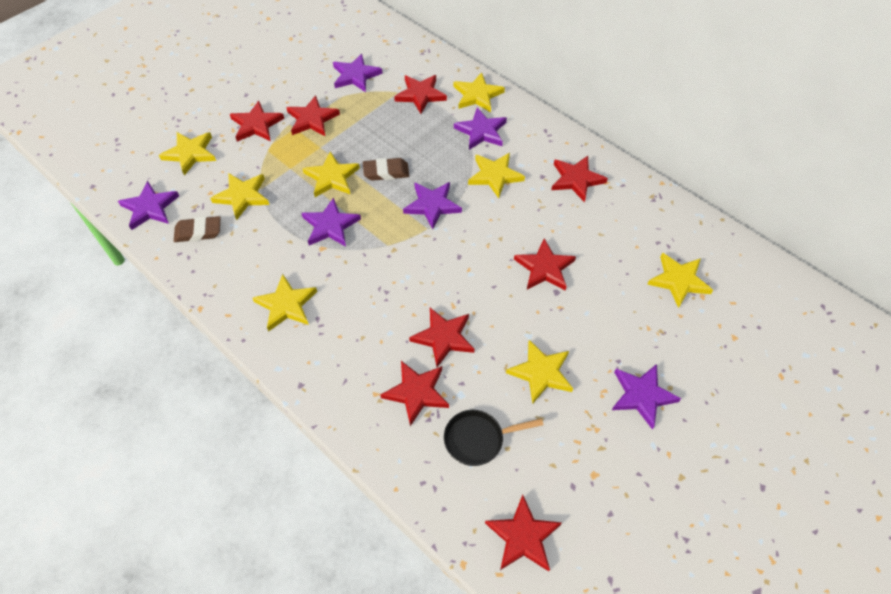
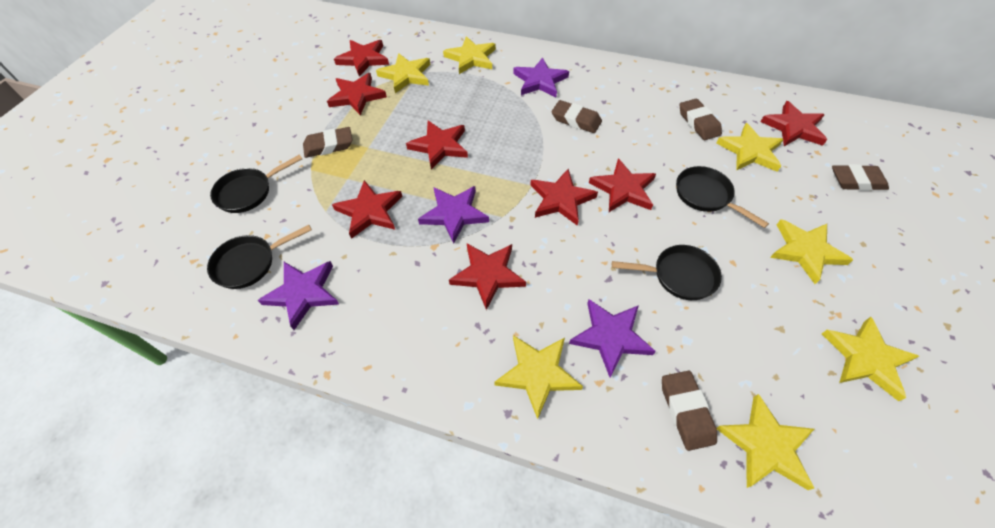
black pan: 1 -> 4
brown eraser: 2 -> 5
purple star: 6 -> 4
yellow star: 8 -> 7

